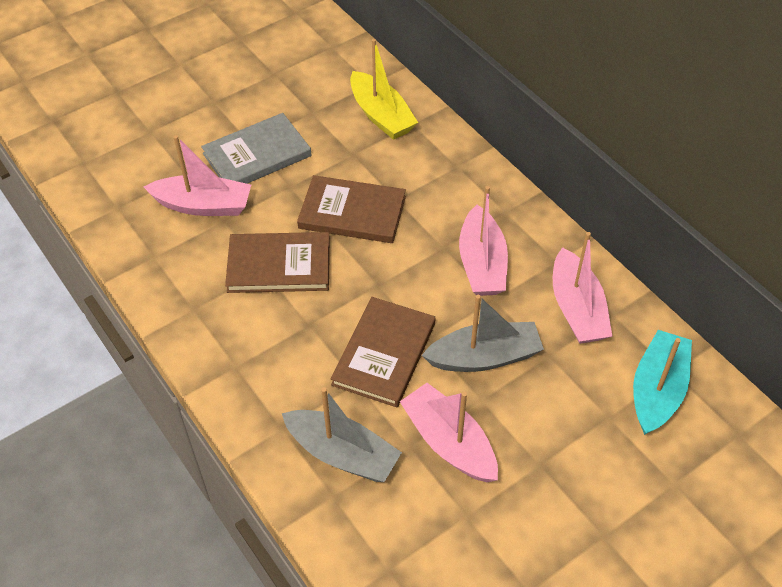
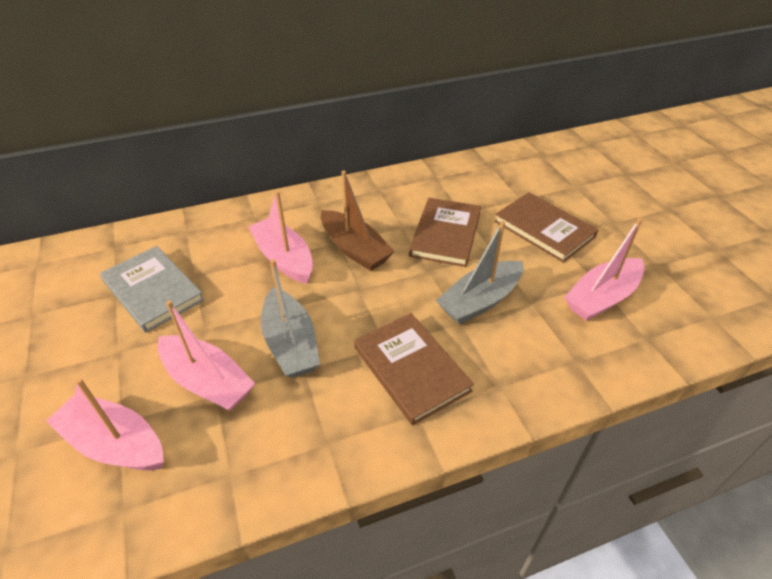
brown boat: 0 -> 1
turquoise boat: 1 -> 0
yellow boat: 1 -> 0

